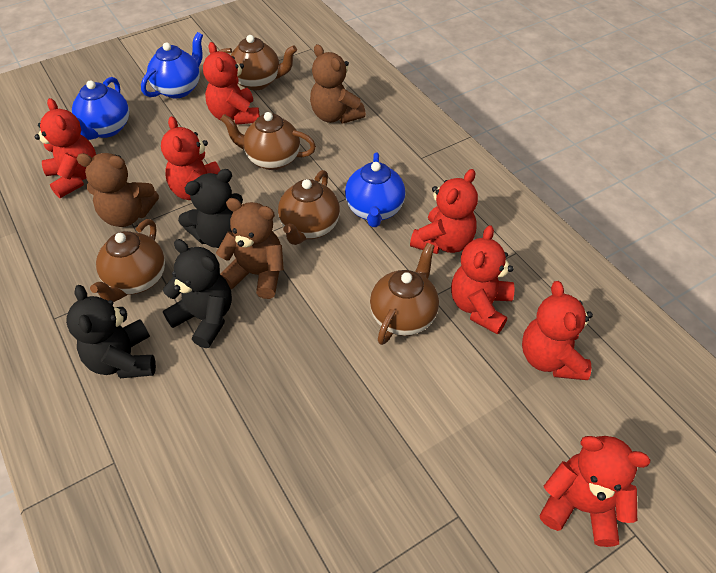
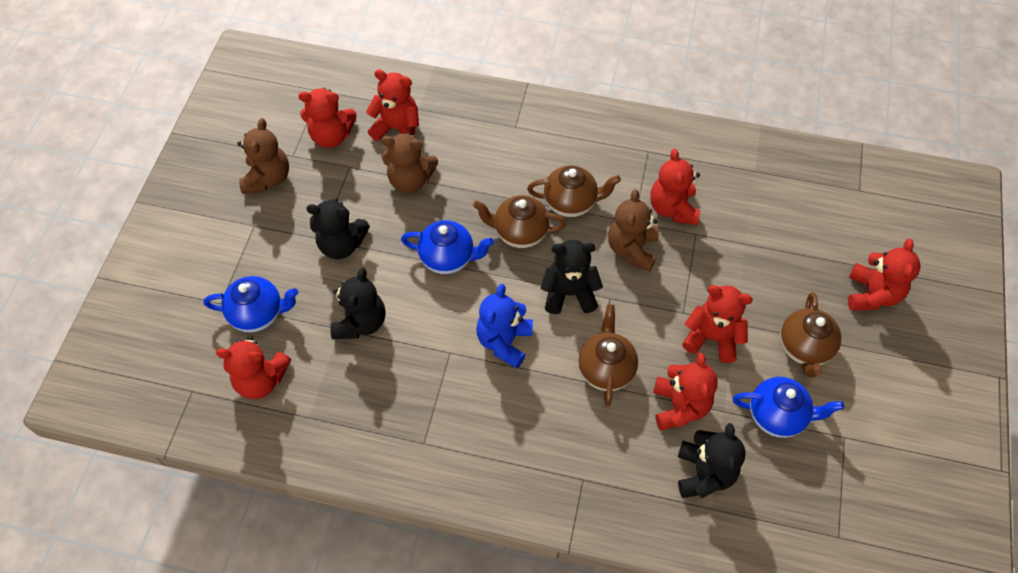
black teddy bear: 3 -> 4
blue teddy bear: 0 -> 1
brown teapot: 5 -> 4

